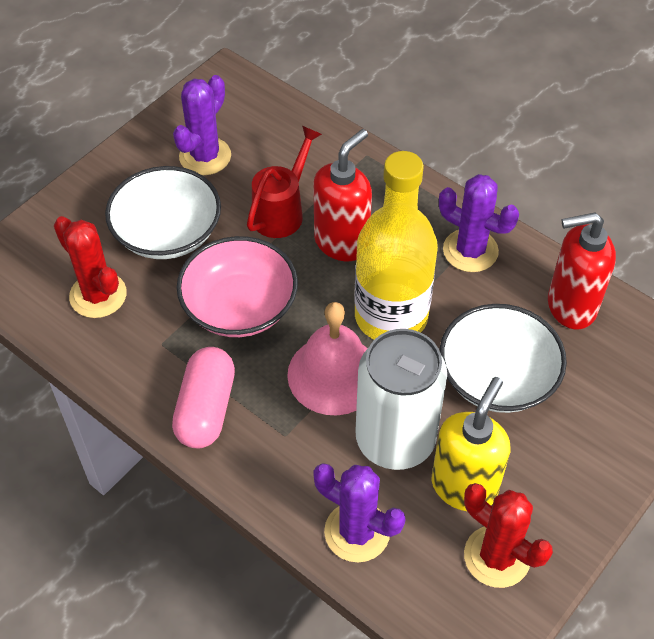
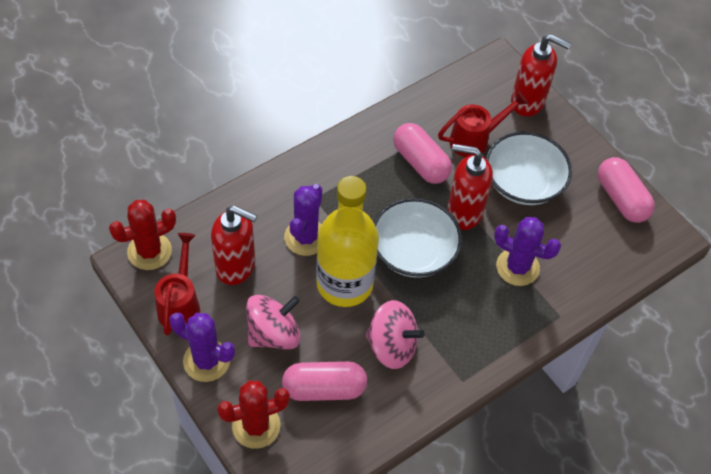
pink bell: 1 -> 0
pink bowl: 1 -> 0
pink capsule: 1 -> 3
pink spinning top: 0 -> 2
red soap dispenser: 2 -> 3
red watering can: 1 -> 2
white can: 1 -> 0
yellow soap dispenser: 1 -> 0

